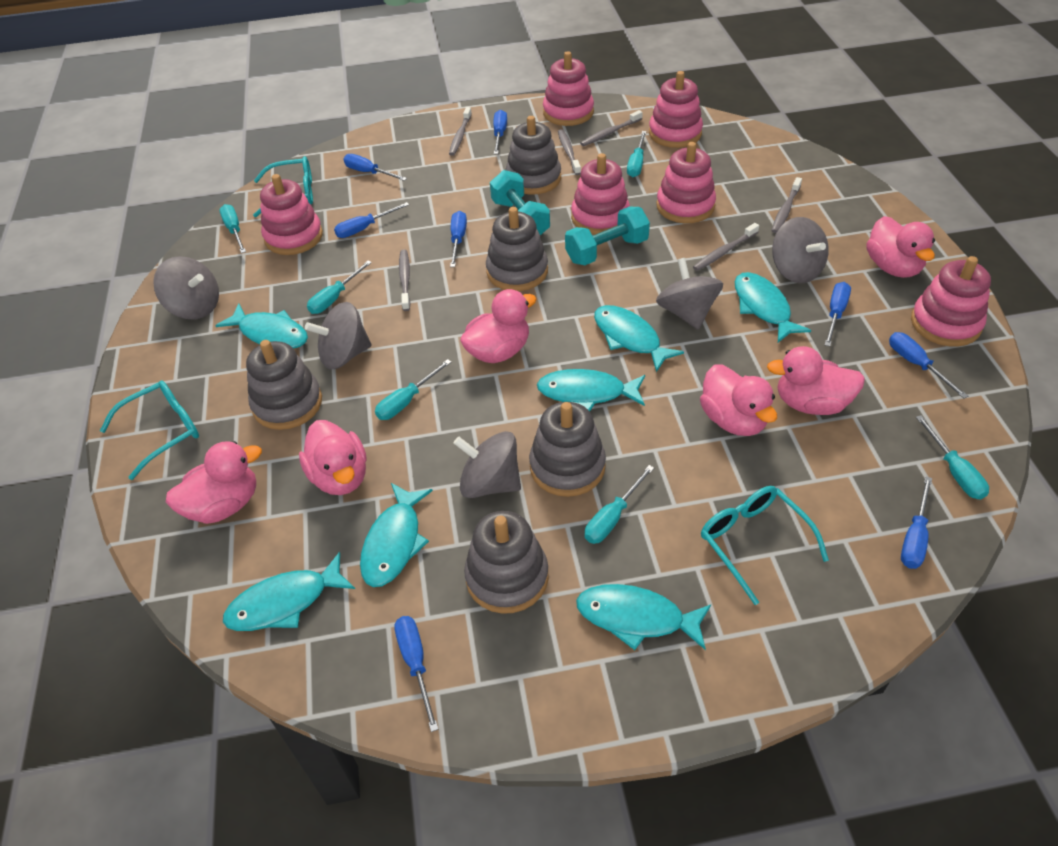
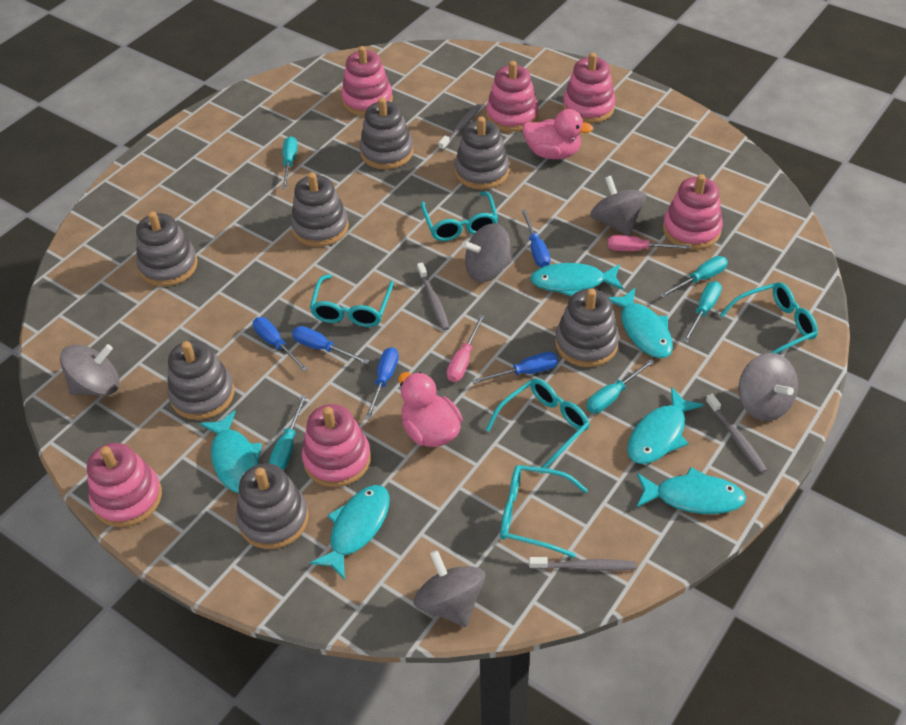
blue screwdriver: 8 -> 5
grey stacking toy: 5 -> 7
grey toothbrush: 6 -> 4
pink duck: 6 -> 2
pink screwdriver: 0 -> 2
turquoise dumbbell: 2 -> 0
turquoise fish: 7 -> 6
turquoise glasses: 3 -> 5
turquoise screwdriver: 6 -> 5

